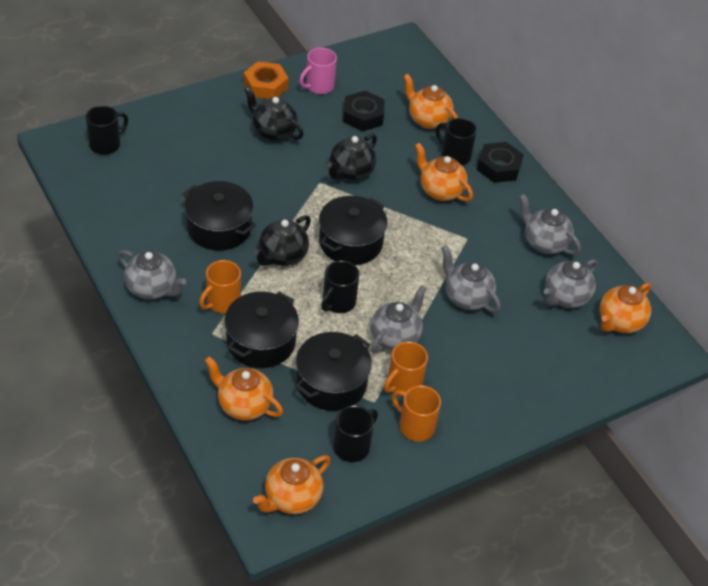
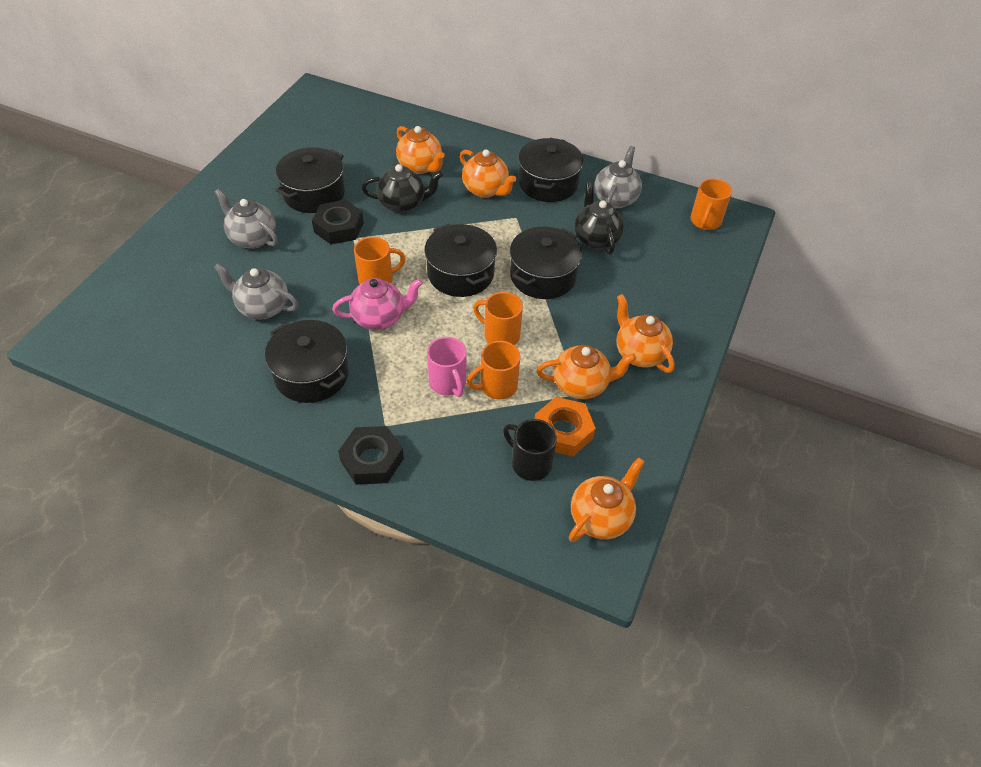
black mug: 4 -> 1
black pot: 4 -> 5
black teapot: 3 -> 2
grey teapot: 5 -> 3
orange mug: 3 -> 4
pink teapot: 0 -> 1

